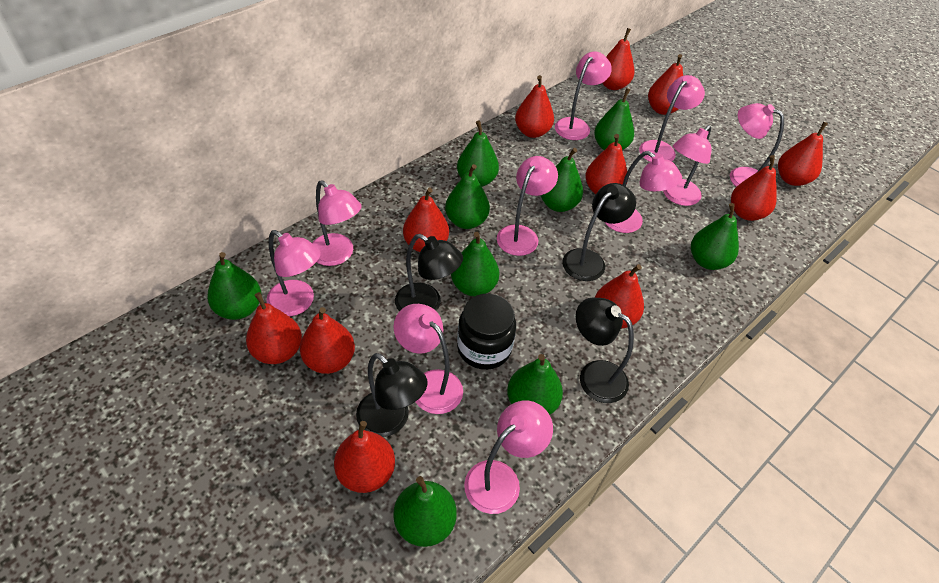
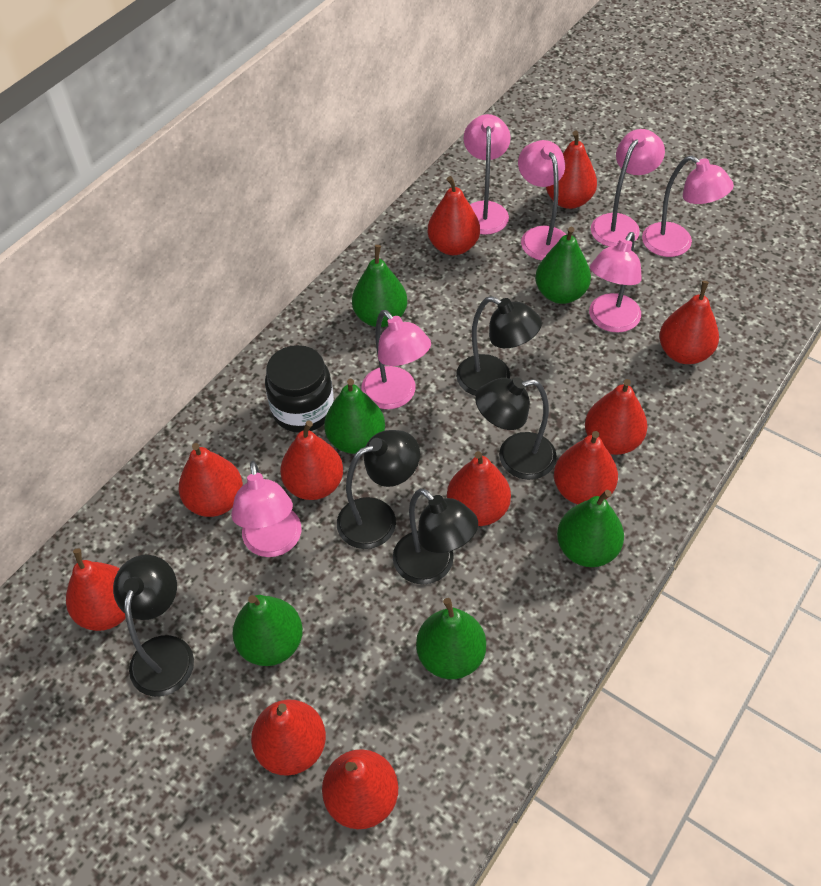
black lamp: 4 -> 5
green pear: 9 -> 6
pink lamp: 10 -> 7

